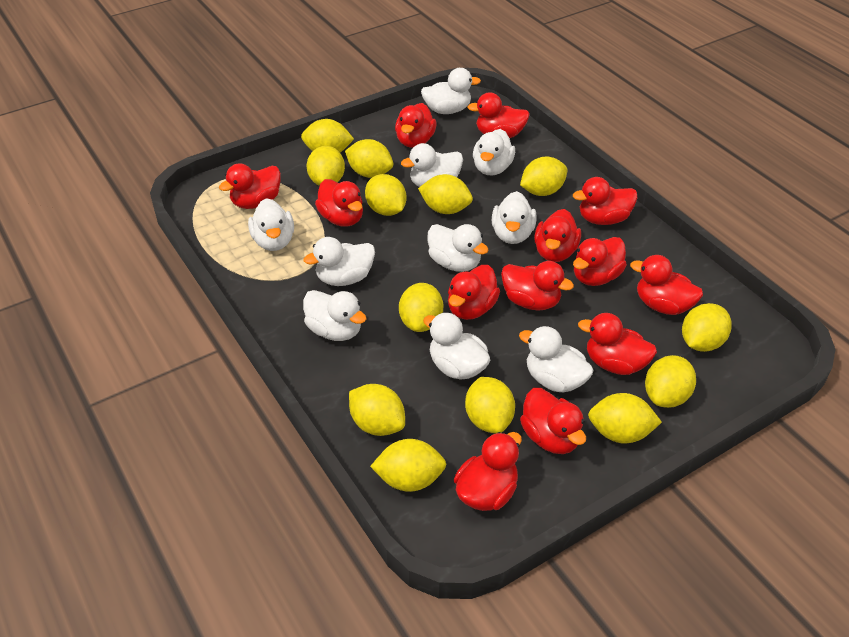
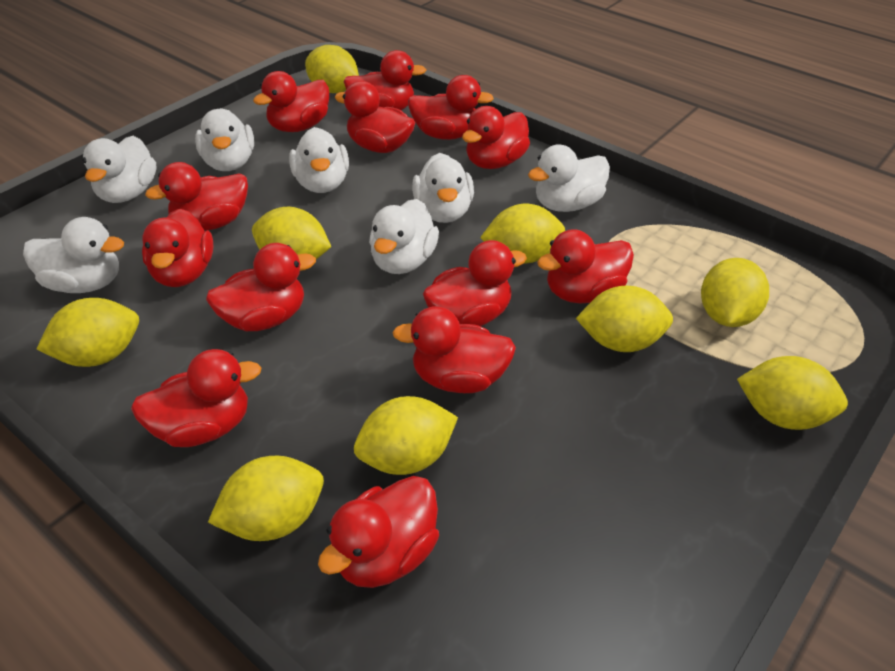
white duck: 10 -> 7
yellow lemon: 13 -> 9

